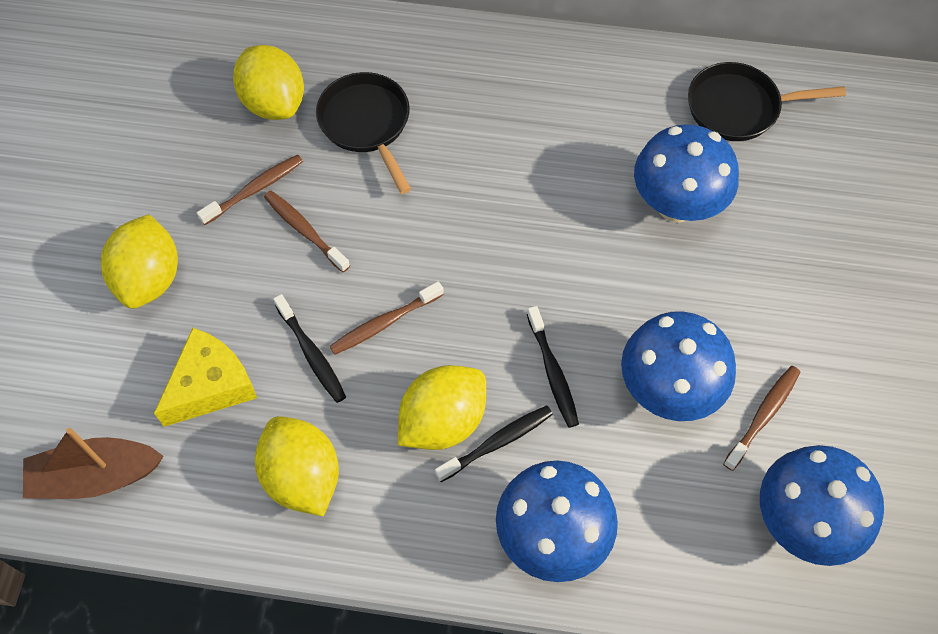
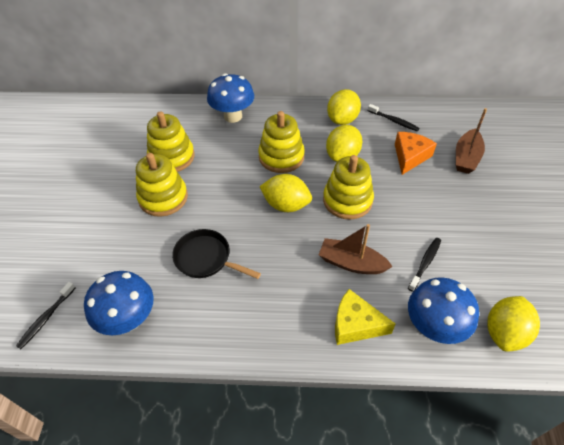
black pan: 2 -> 1
blue mushroom: 4 -> 3
brown boat: 1 -> 2
brown toothbrush: 4 -> 0
orange cheese: 0 -> 1
yellow stacking toy: 0 -> 4

